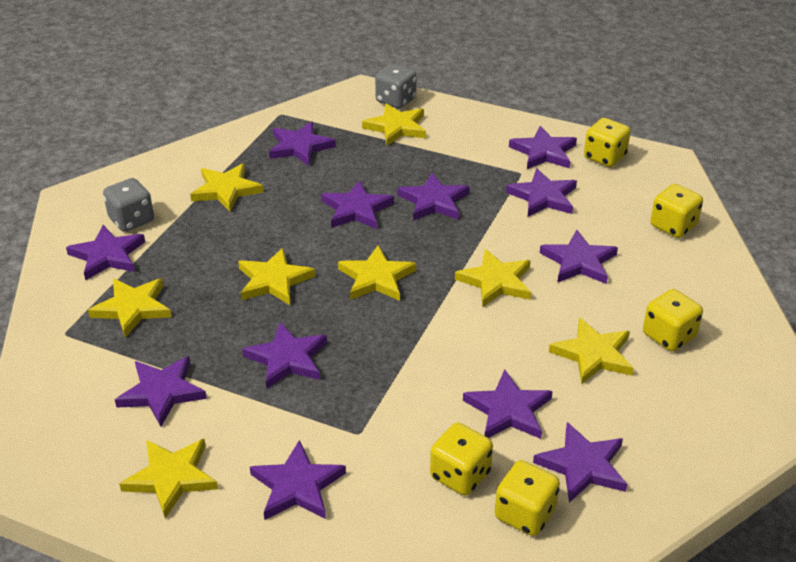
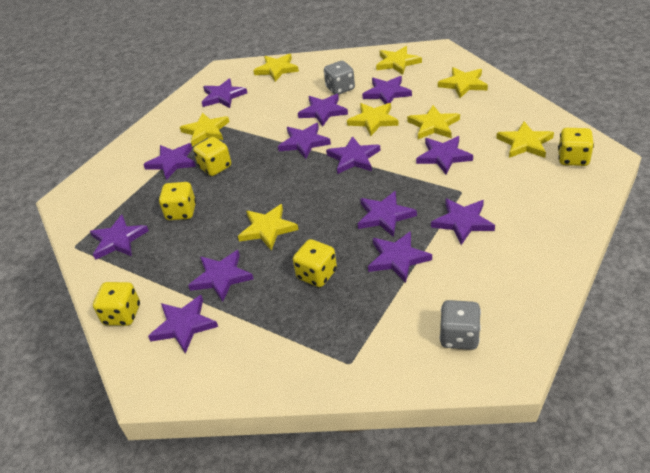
purple star: 12 -> 13

